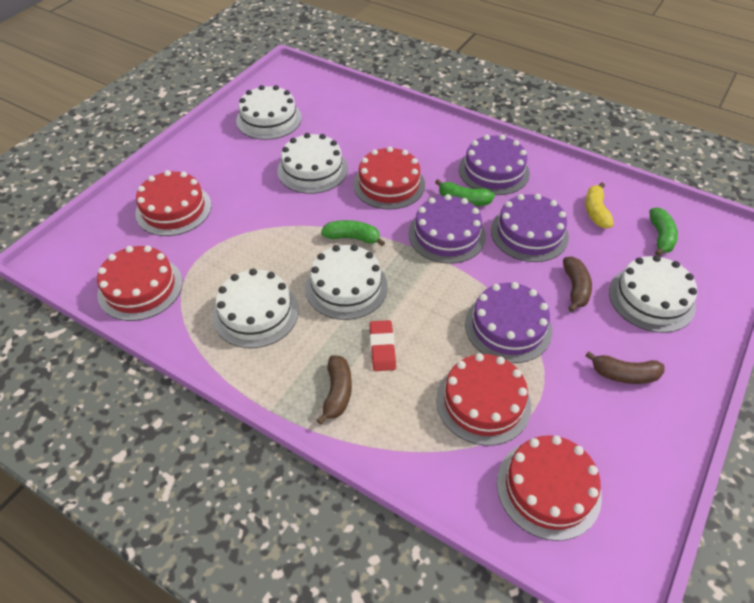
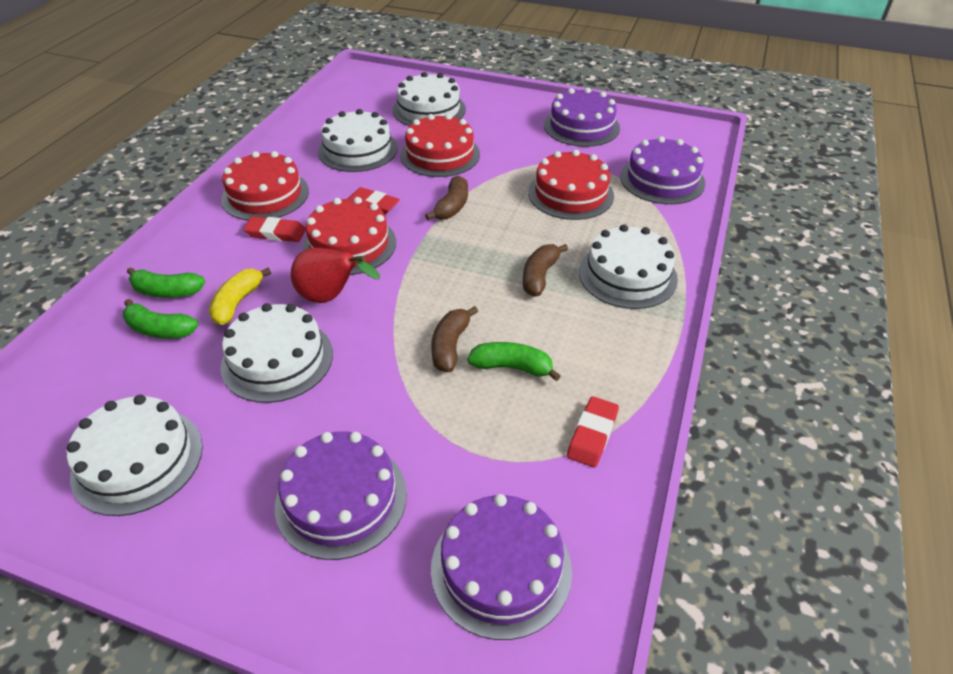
red cake: 5 -> 4
red eraser: 1 -> 3
red pear: 0 -> 1

